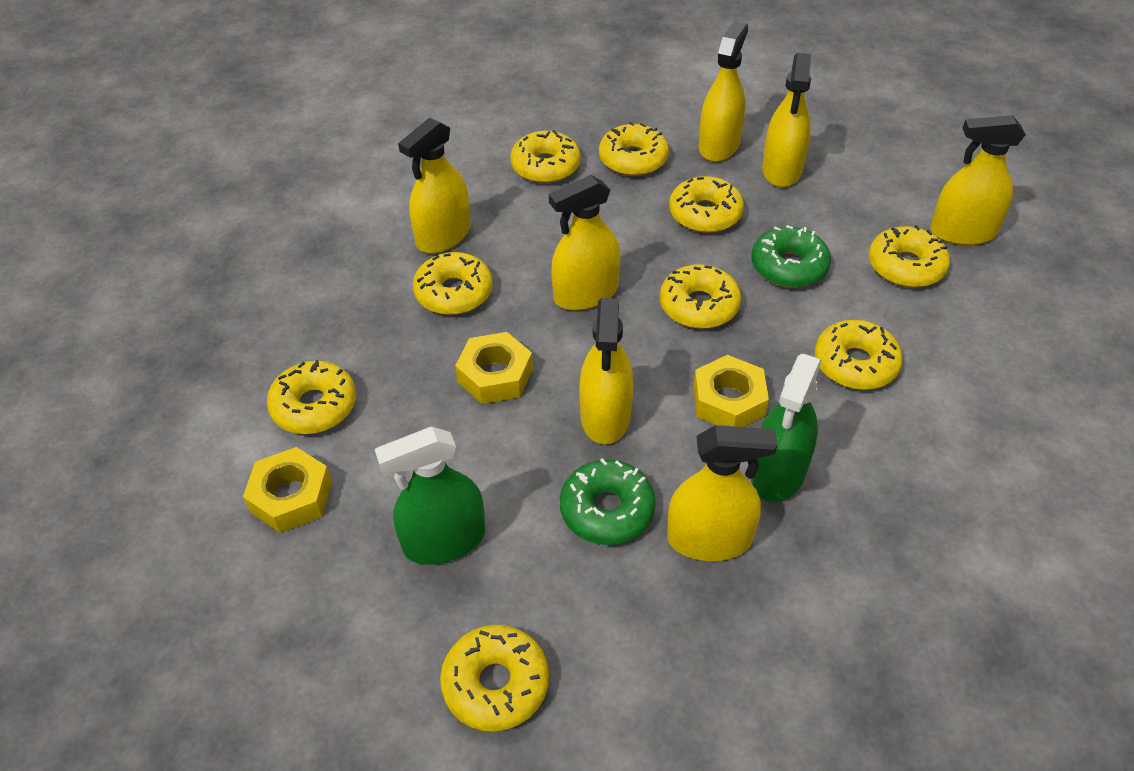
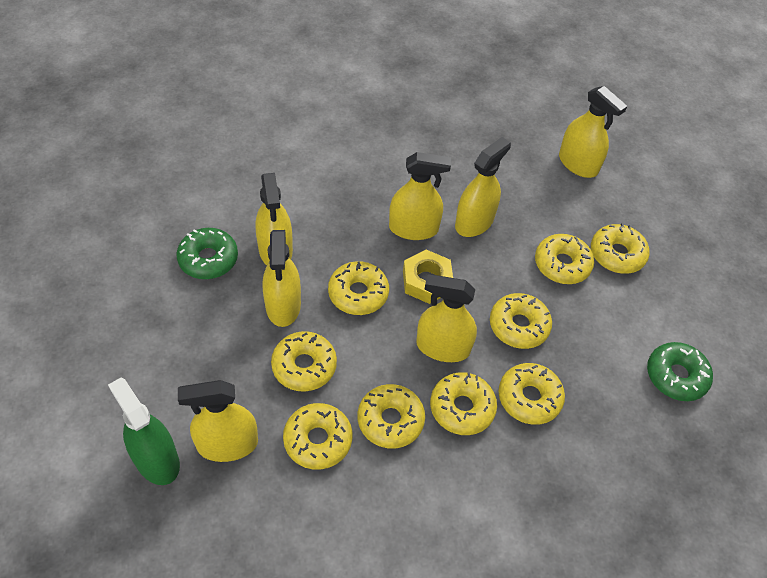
green spray bottle: 2 -> 1
yellow nut: 3 -> 1

